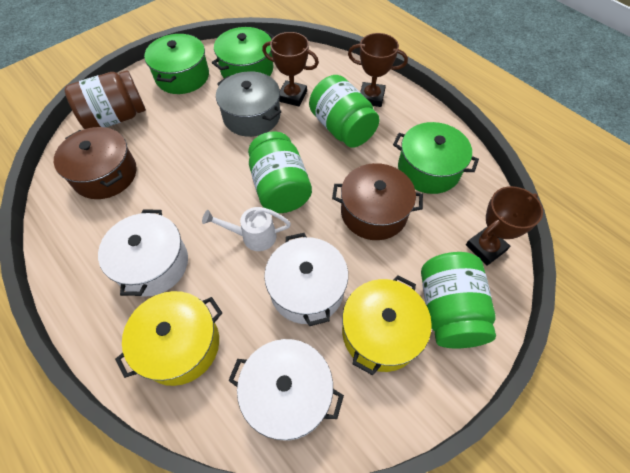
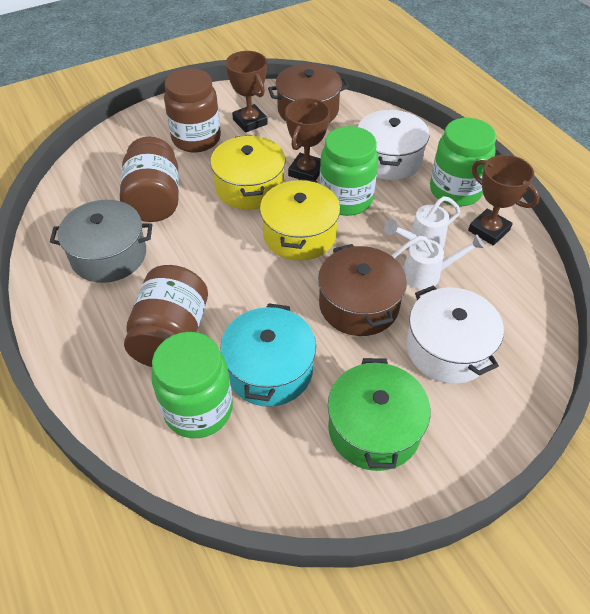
brown jar: 1 -> 3
green pot: 3 -> 1
turquoise pot: 0 -> 1
white pot: 3 -> 2
white watering can: 1 -> 2

